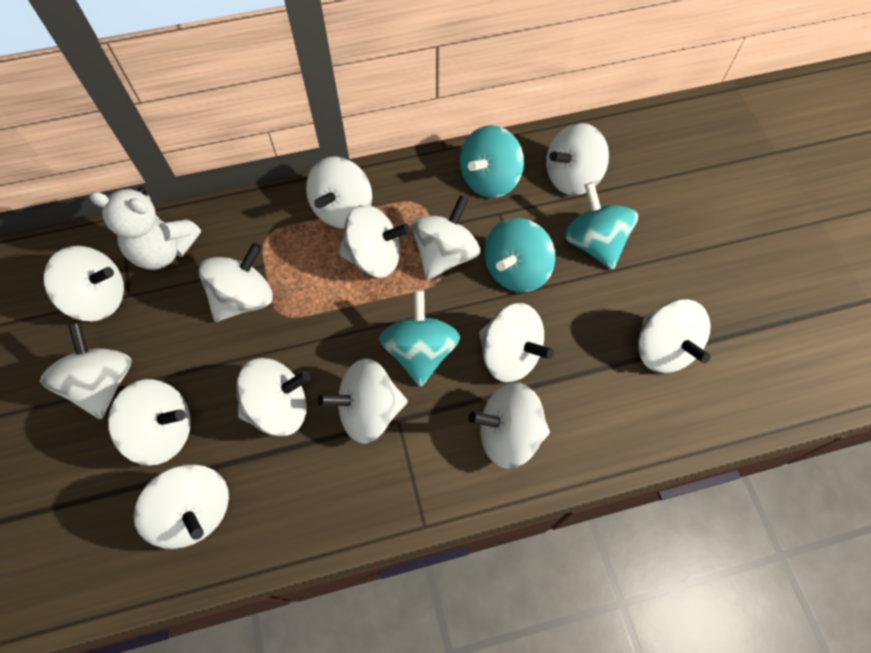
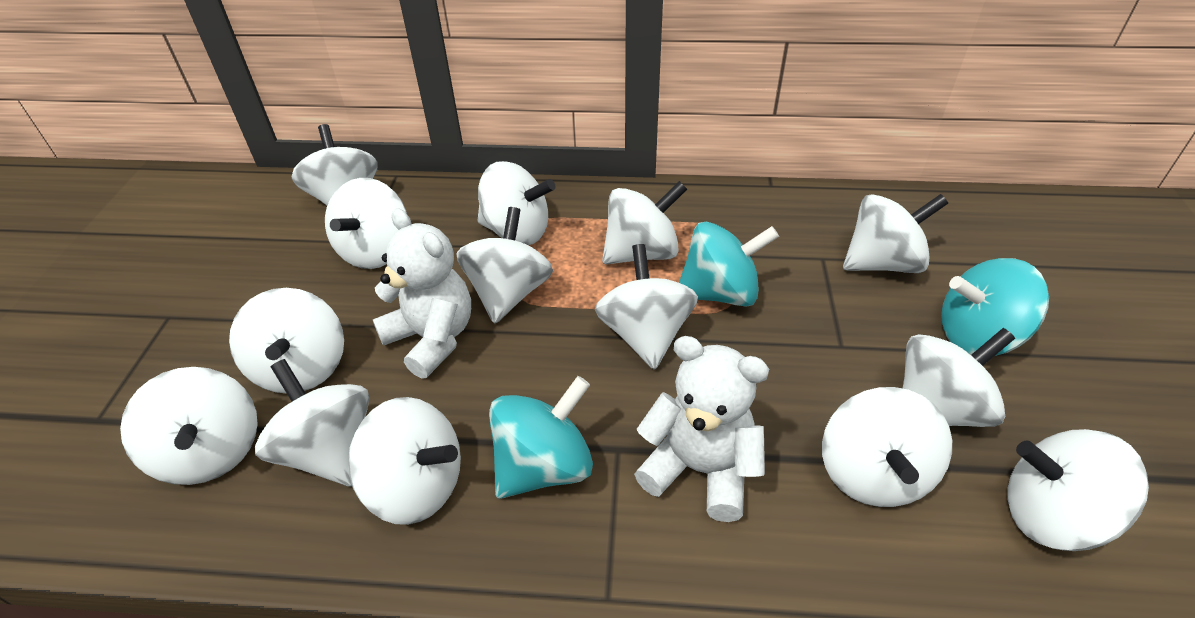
turquoise spinning top: 4 -> 3
white teddy bear: 1 -> 2

